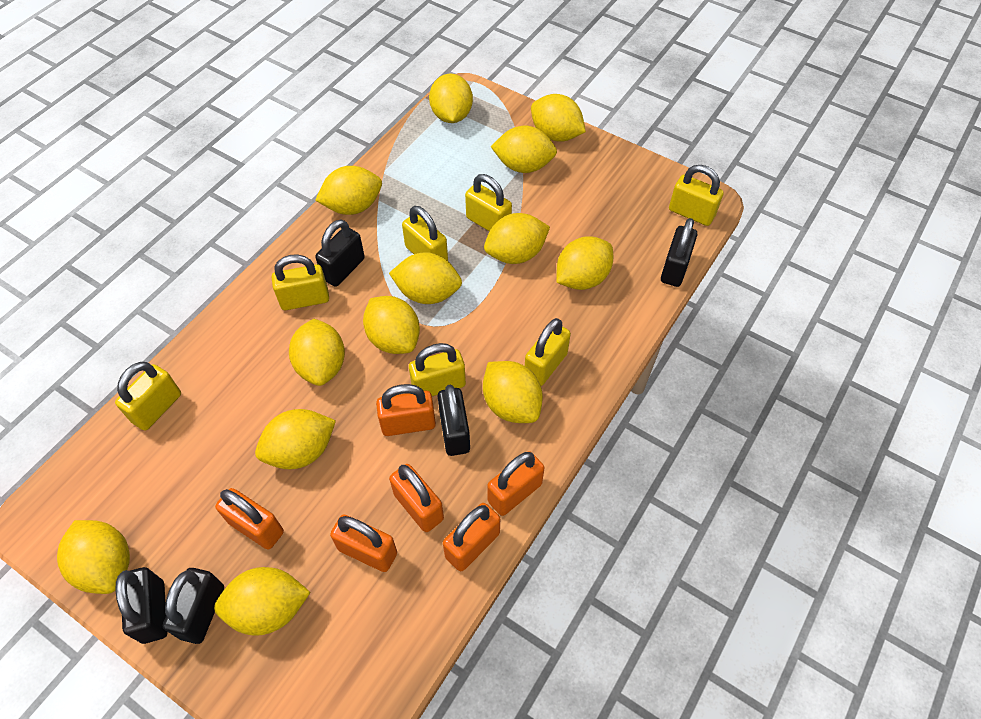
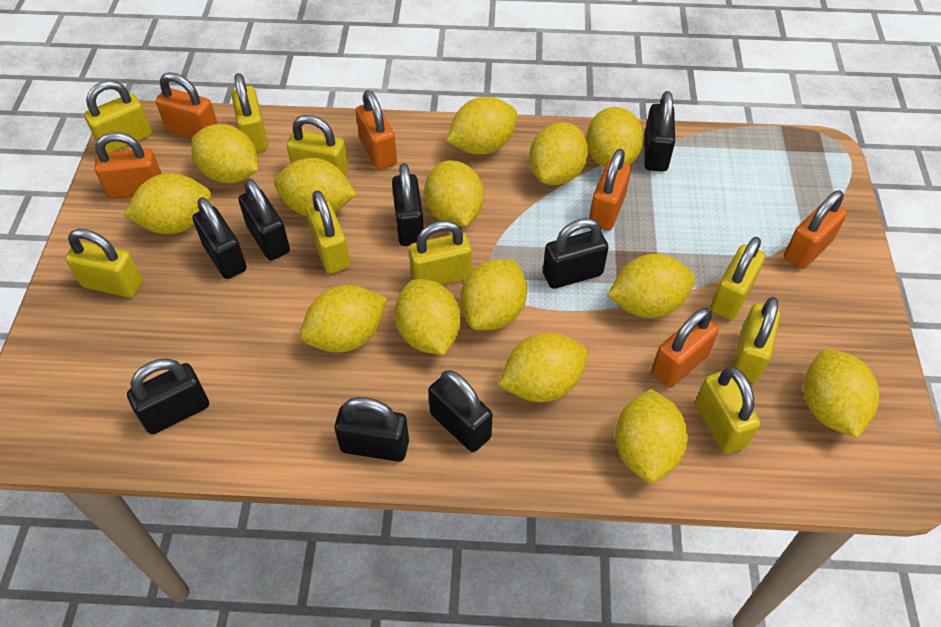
black padlock: 5 -> 8
yellow lemon: 13 -> 14
yellow padlock: 7 -> 9

